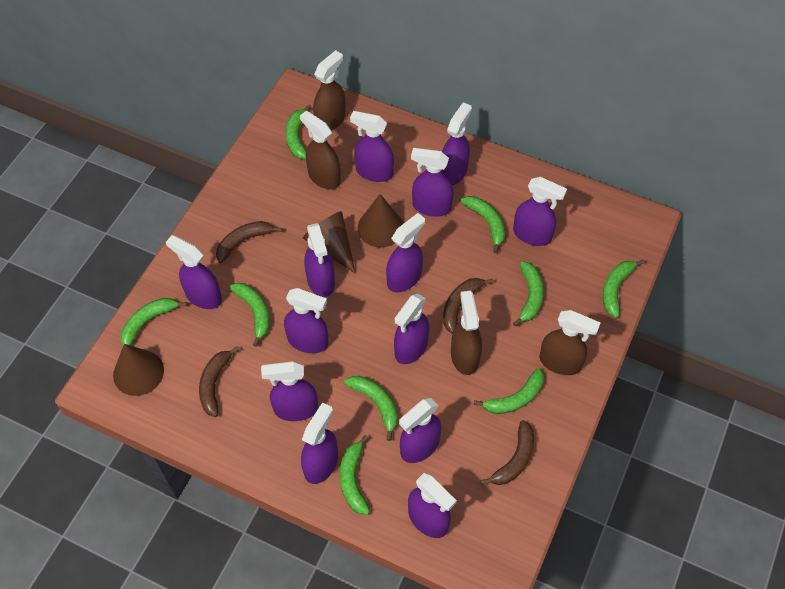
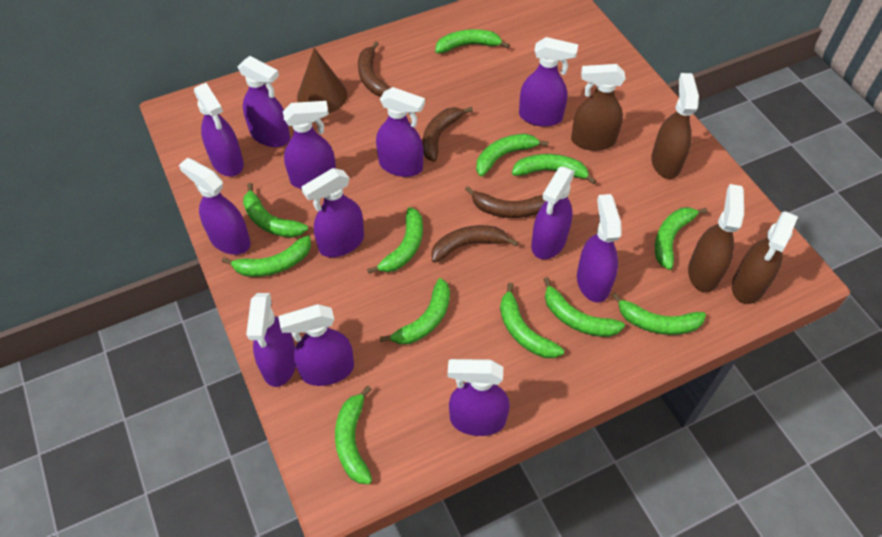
brown cone: 3 -> 1
green banana: 9 -> 12
purple spray bottle: 13 -> 12

